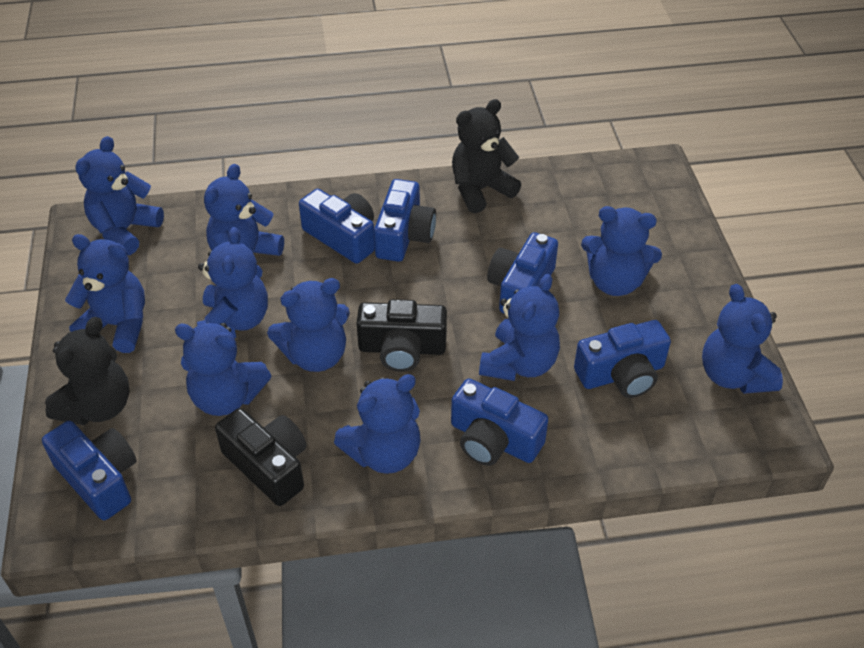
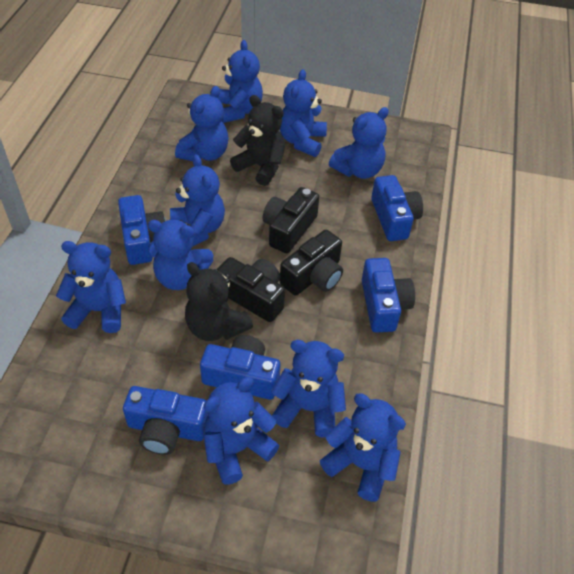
black camera: 2 -> 3
blue camera: 6 -> 5

